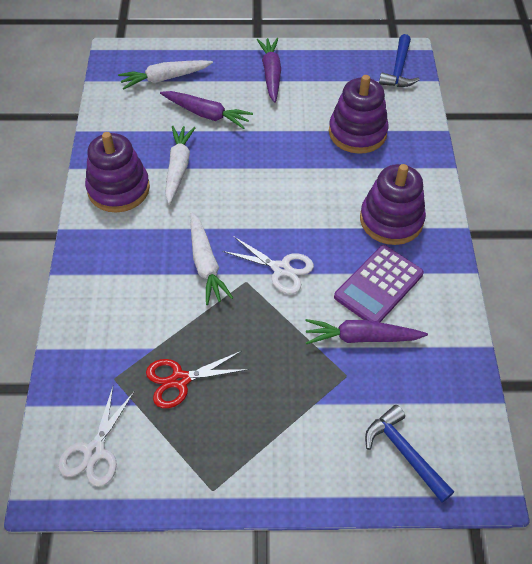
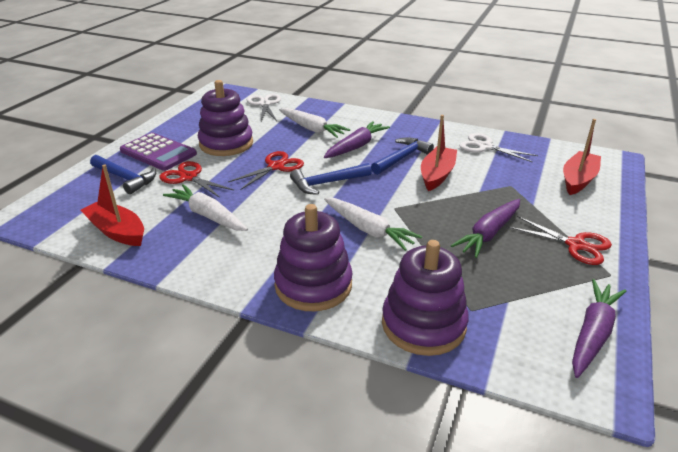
blue hammer: 2 -> 3
red boat: 0 -> 3
red scissors: 1 -> 3

